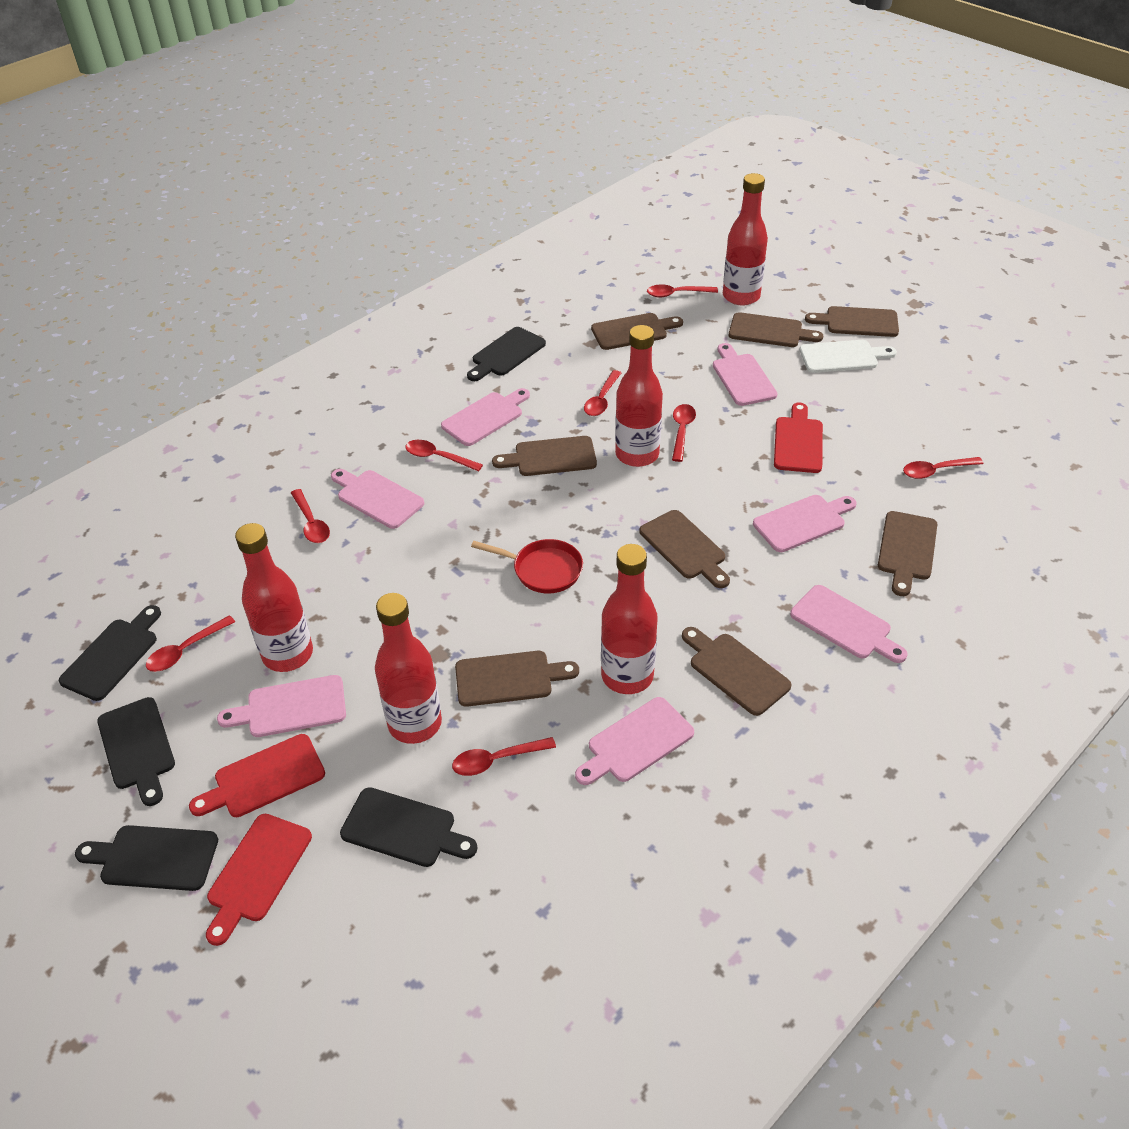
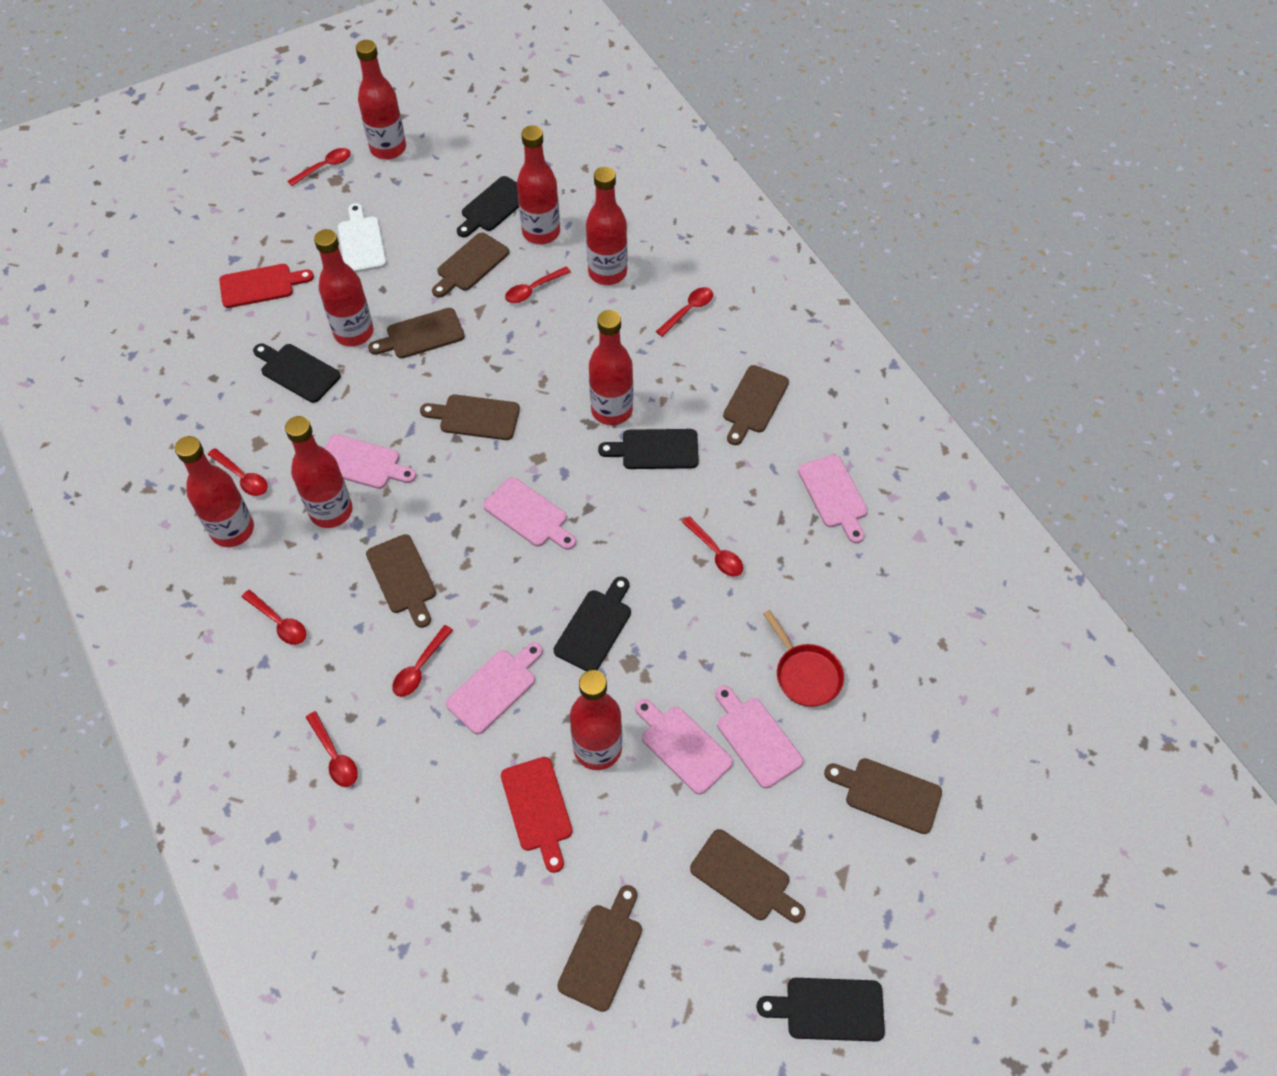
pink cutting board: 7 -> 6
red bottle: 5 -> 8
red cutting board: 3 -> 2

